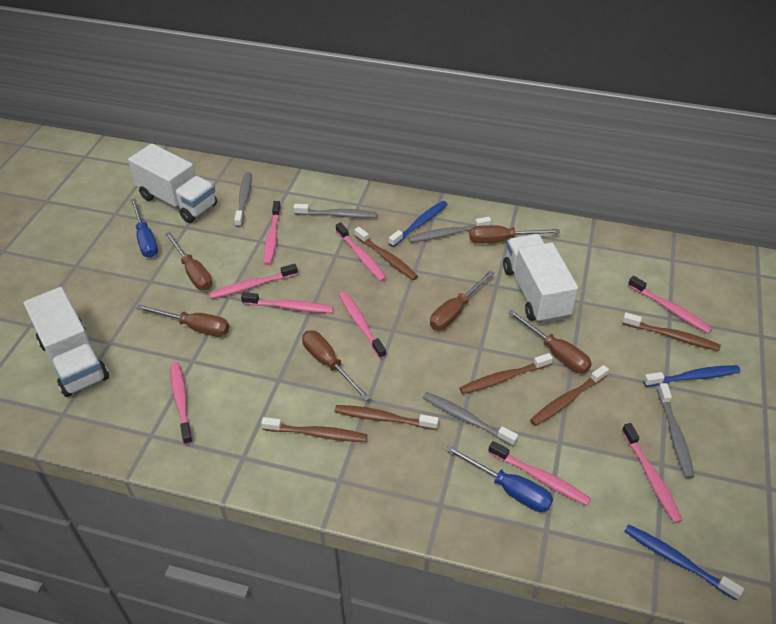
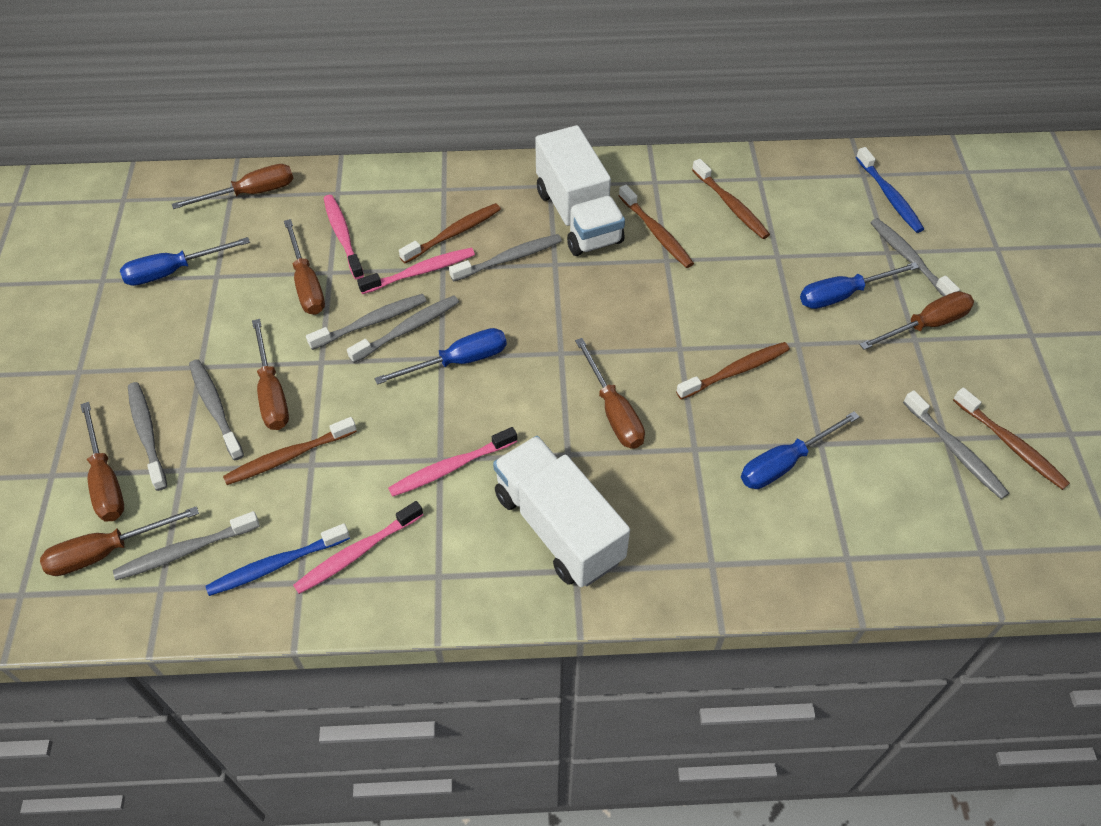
blue screwdriver: 2 -> 4
blue toothbrush: 3 -> 2
brown screwdriver: 6 -> 7
grey toothbrush: 5 -> 8
pink toothbrush: 9 -> 4
white truck: 3 -> 2

